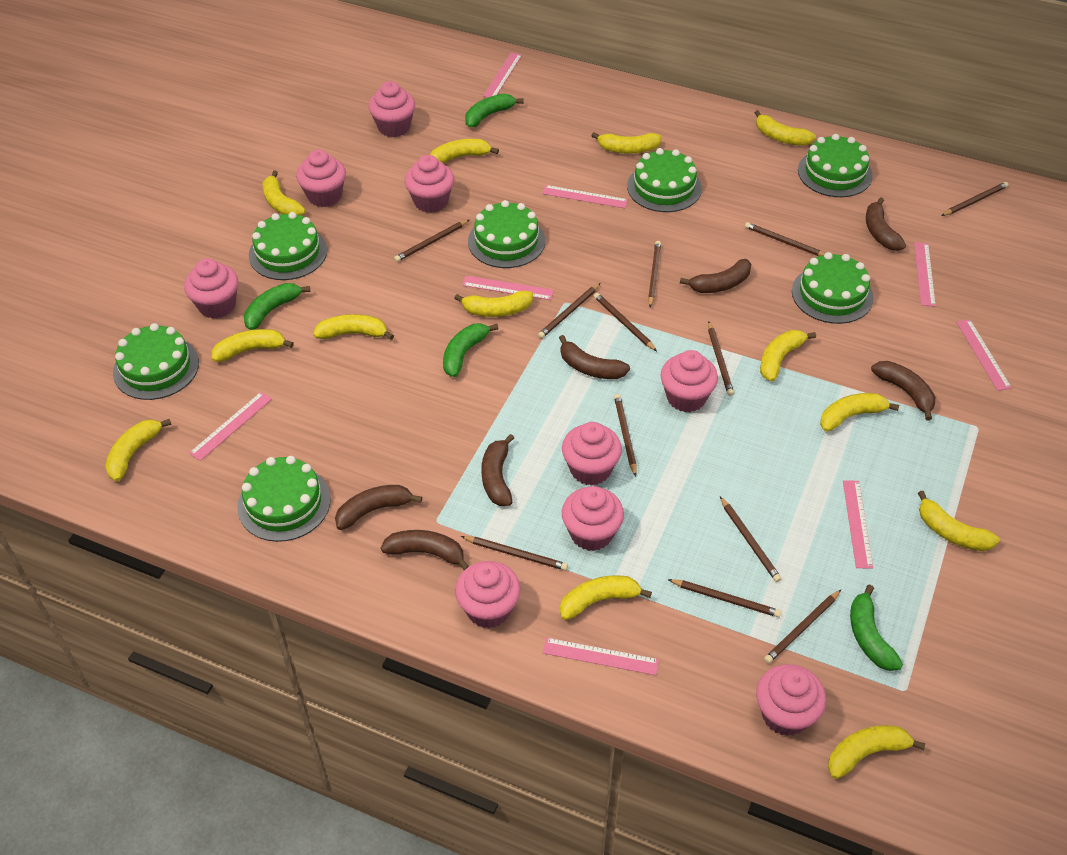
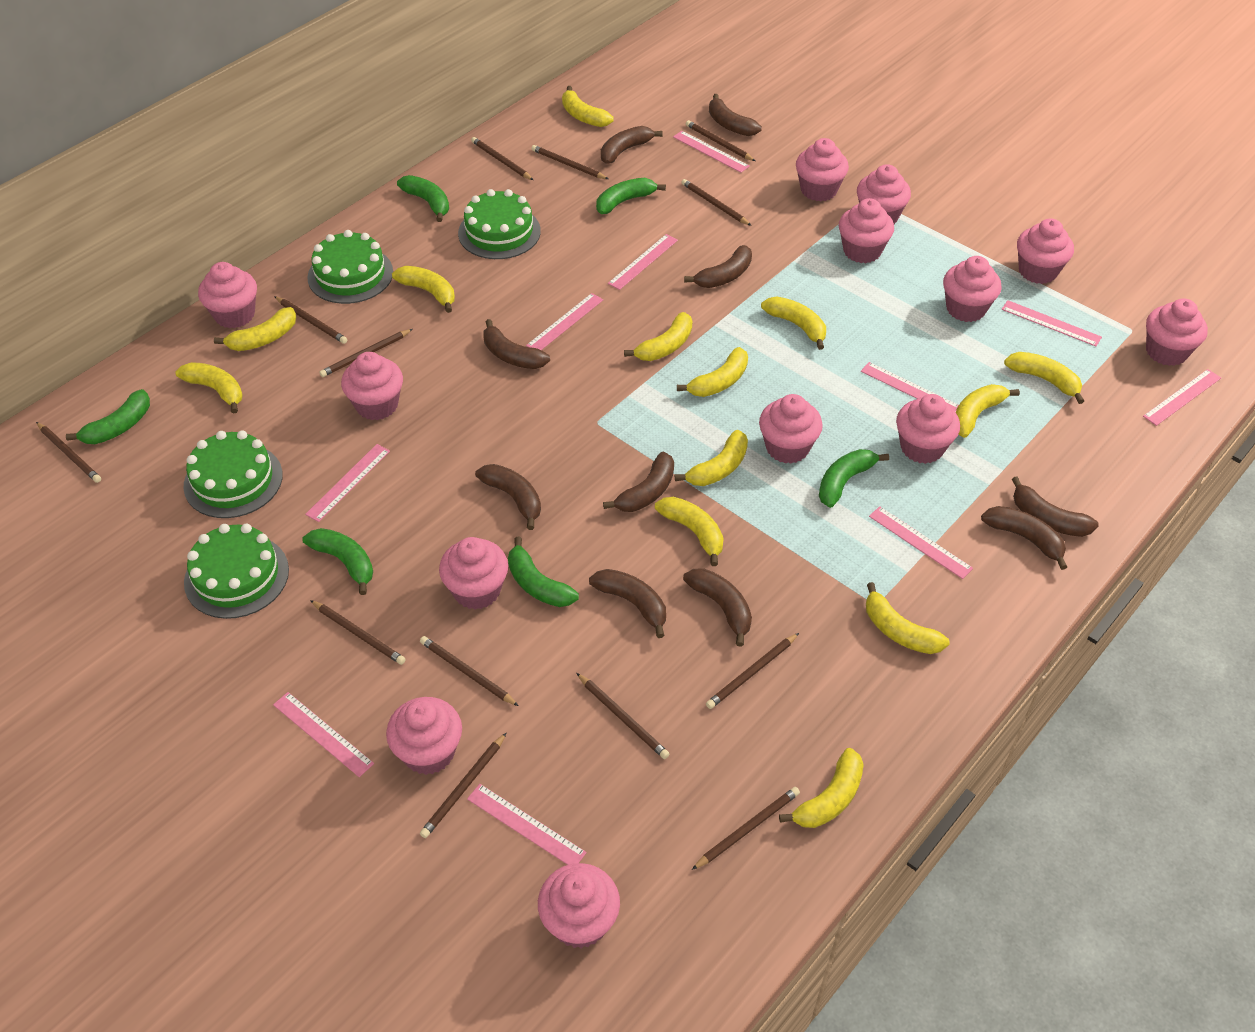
brown banana: 7 -> 10
brown pencil: 12 -> 13
green banana: 4 -> 6
green cake: 7 -> 4
pink cupcake: 9 -> 13
pink ruler: 8 -> 10

